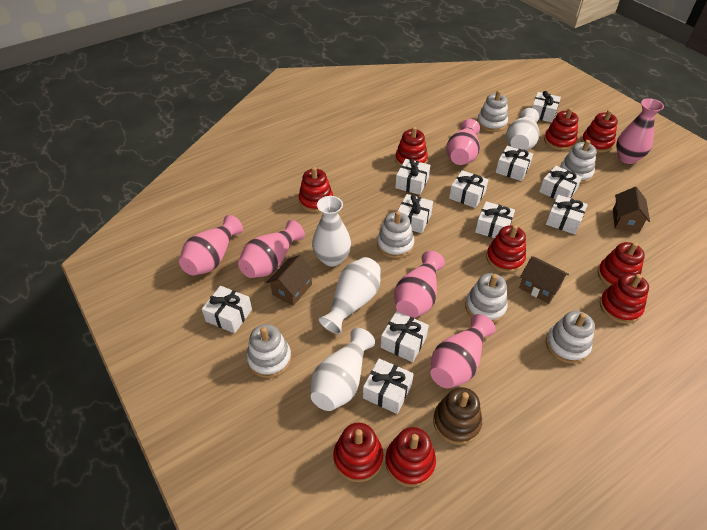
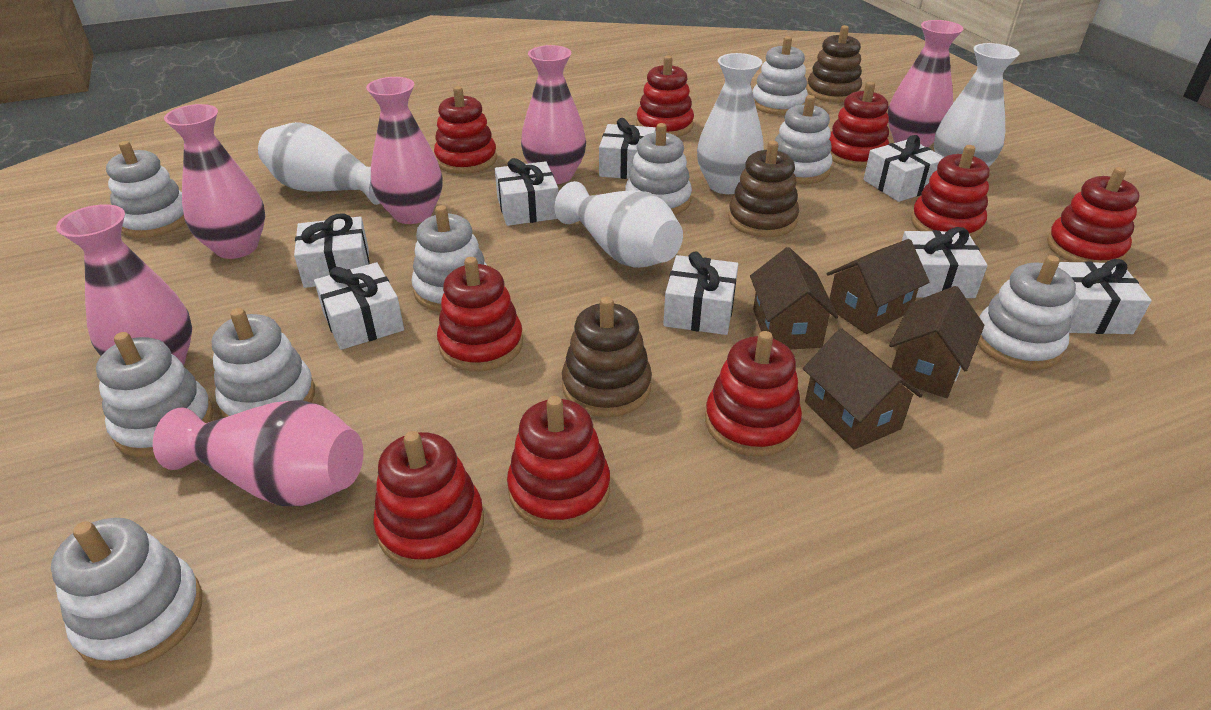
brown house: 3 -> 4
brown stacking toy: 1 -> 3
white gift: 11 -> 8
white stacking toy: 6 -> 9

